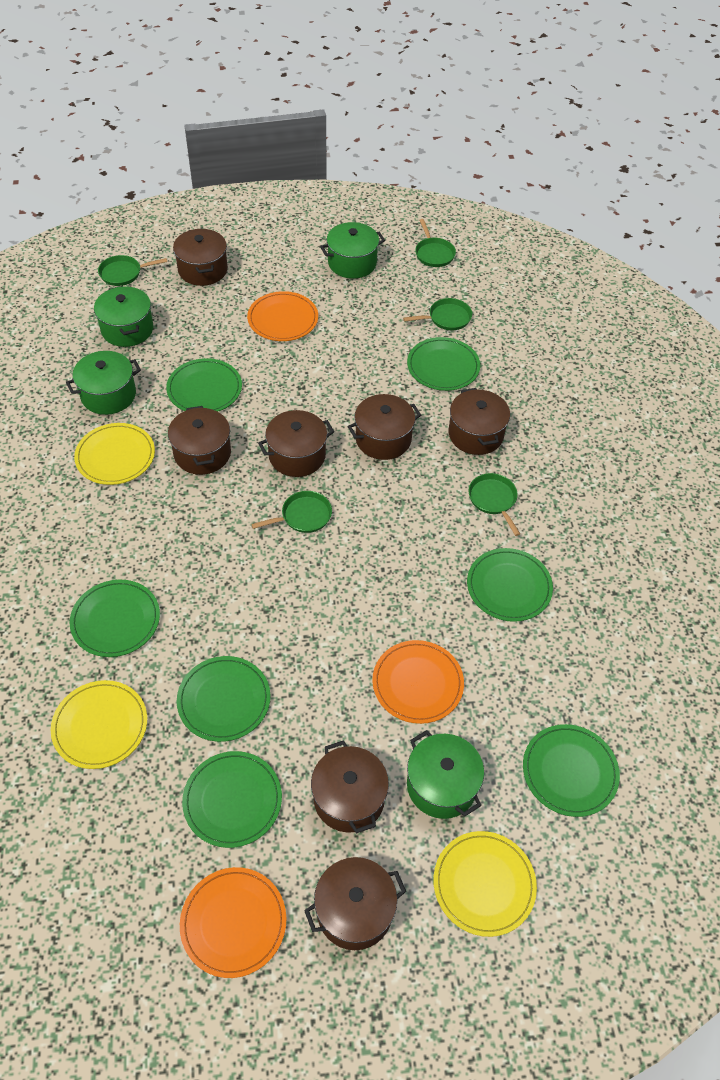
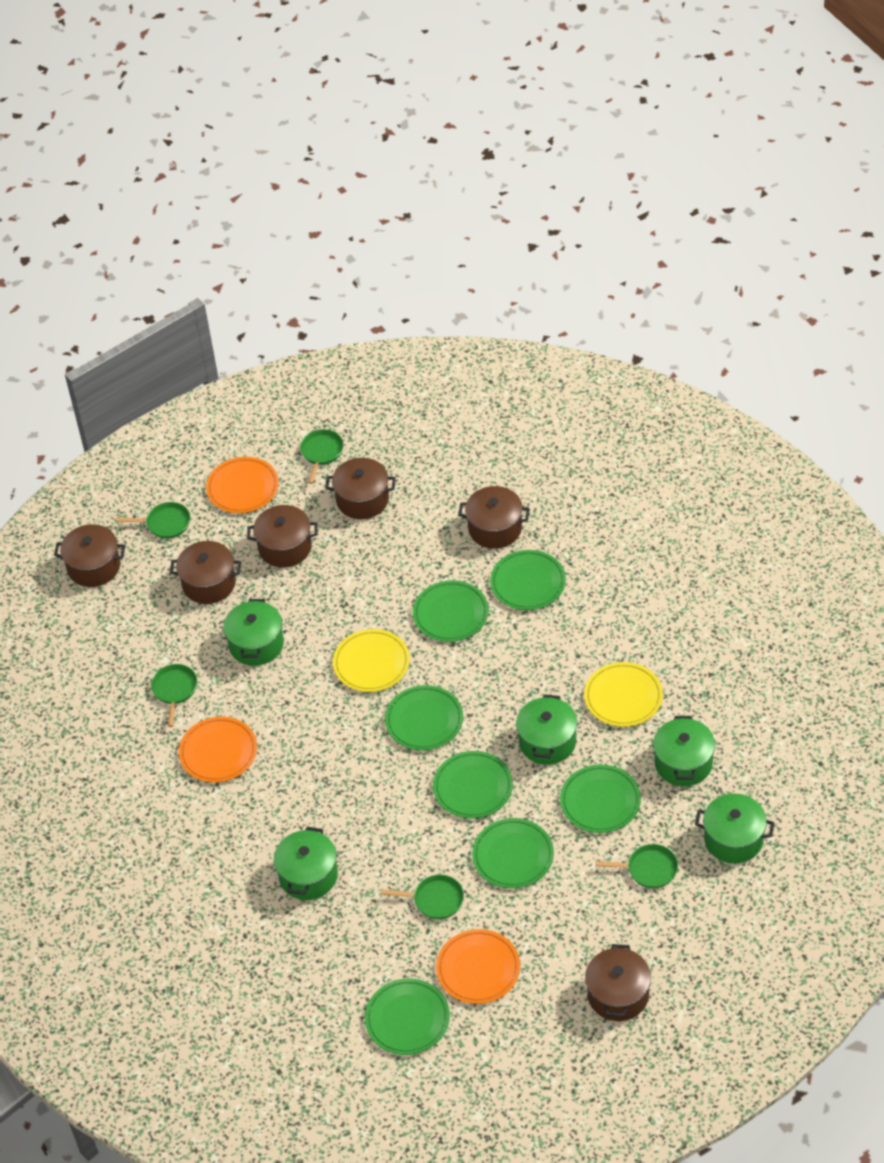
brown pot: 7 -> 6
green pot: 4 -> 5
yellow plate: 3 -> 2

